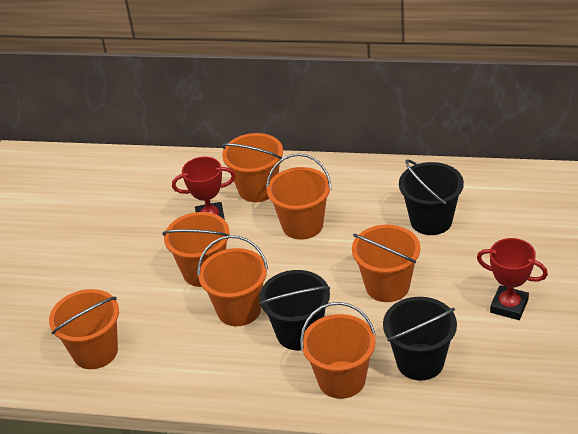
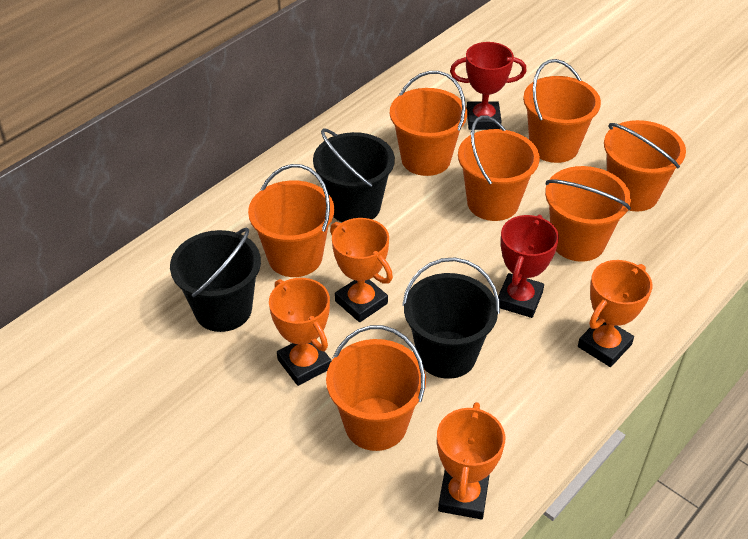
orange trophy: 0 -> 4

